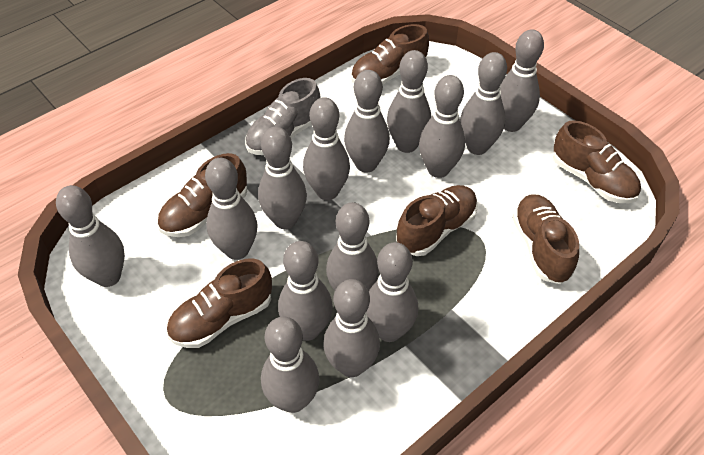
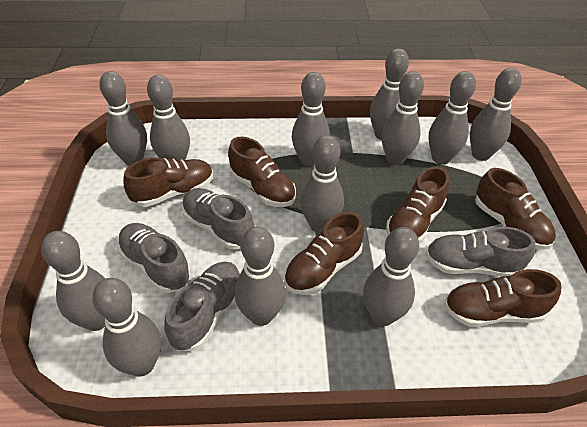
grey bowling pin: 14 -> 12
grey shoe: 1 -> 4

